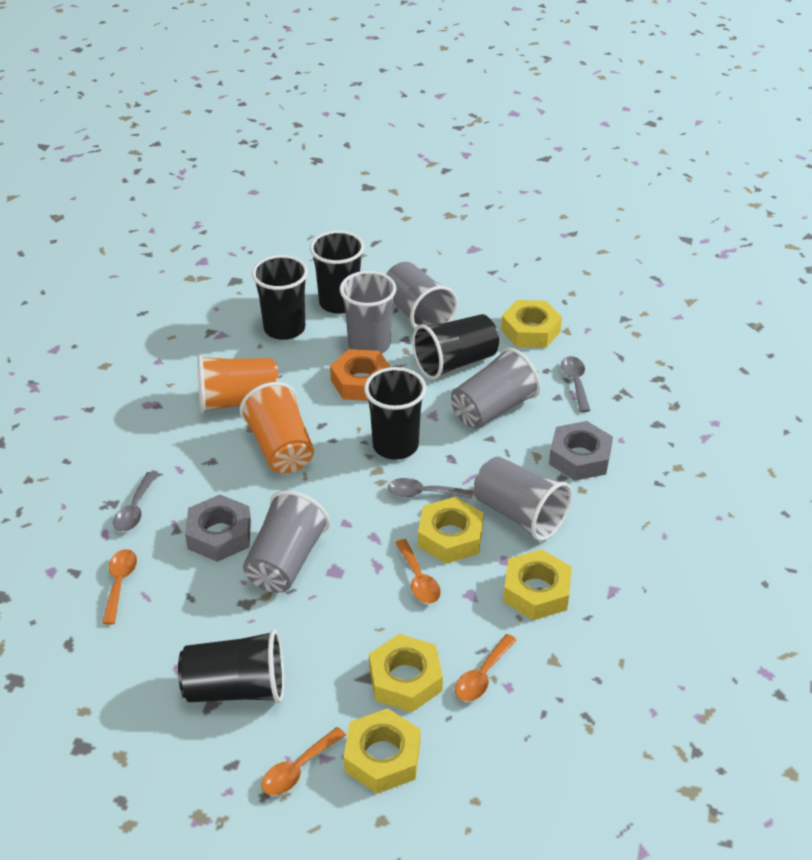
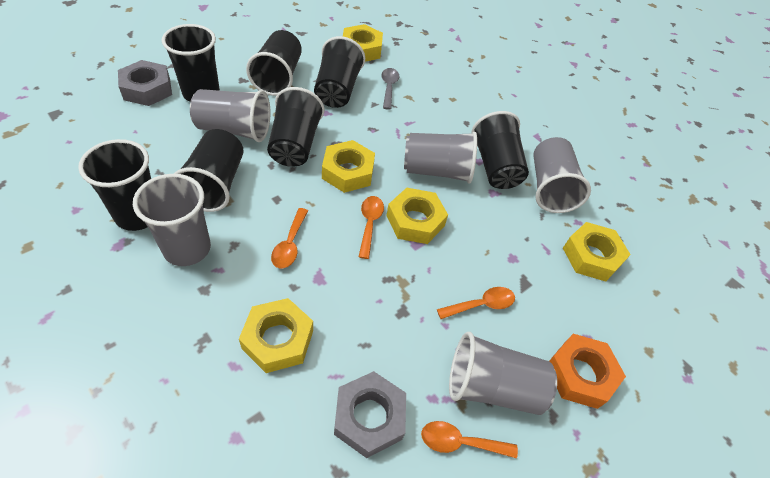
black cup: 5 -> 7
grey spoon: 3 -> 1
orange cup: 2 -> 0

